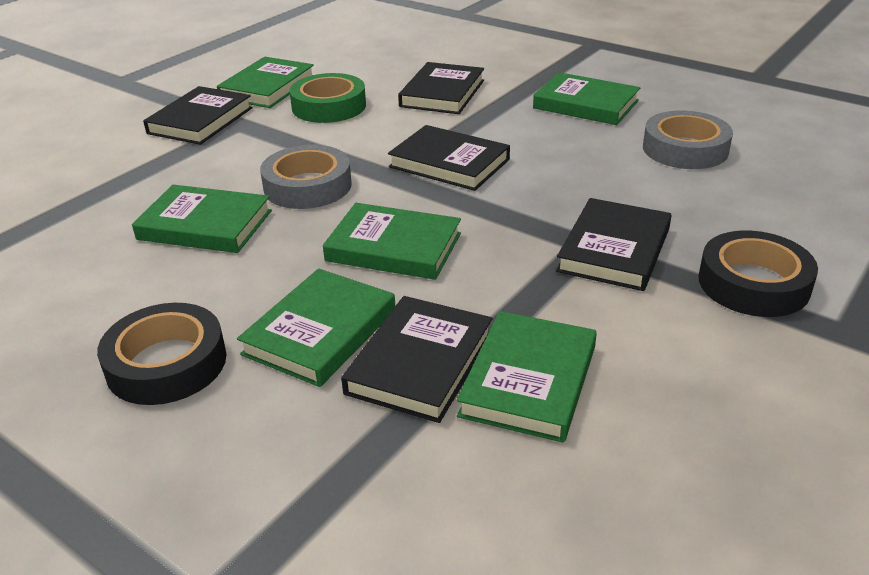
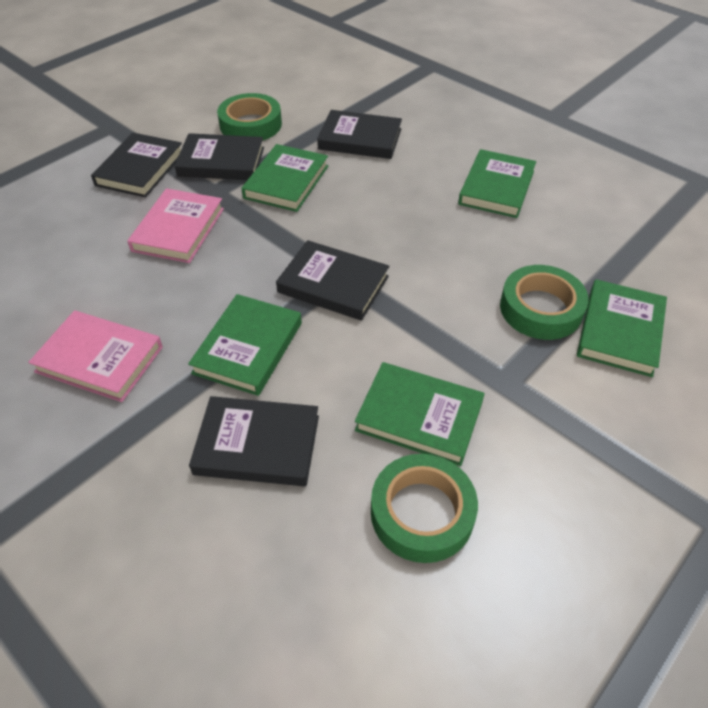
black tape: 2 -> 0
green book: 6 -> 5
green tape: 1 -> 3
grey tape: 2 -> 0
pink book: 0 -> 2

